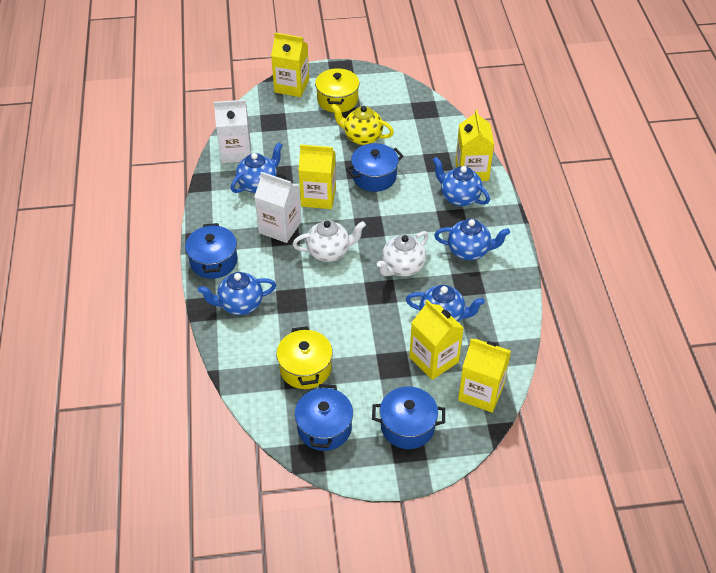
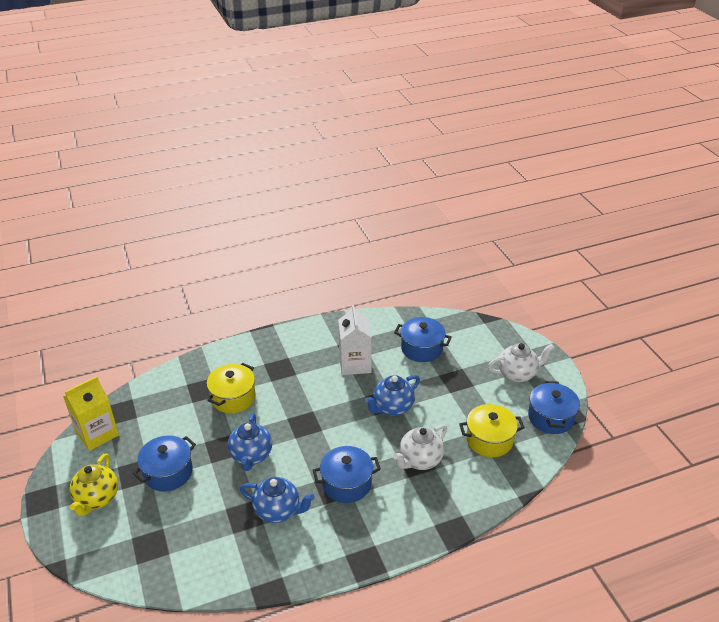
blue teapot: 5 -> 3
white carton: 2 -> 1
yellow carton: 5 -> 1

